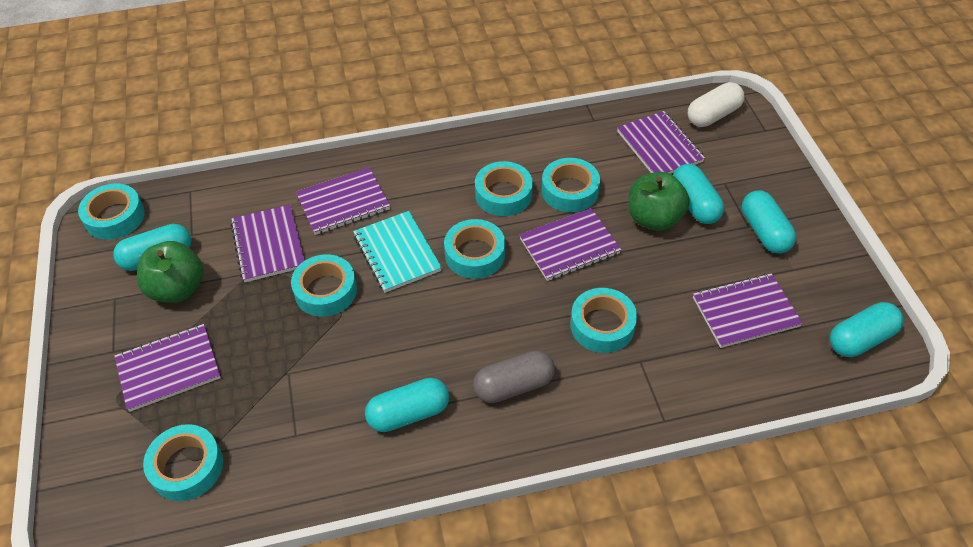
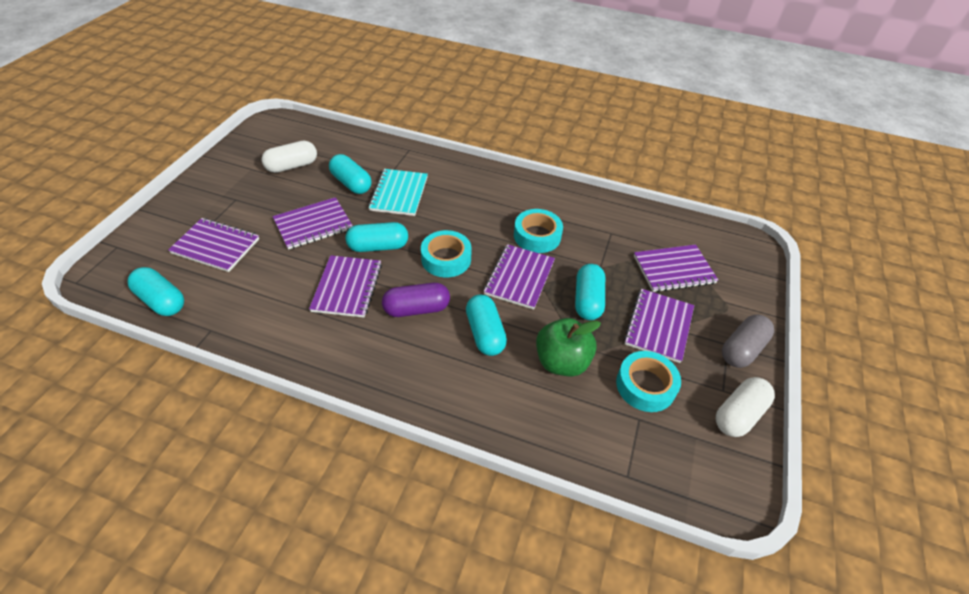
green apple: 2 -> 1
purple capsule: 0 -> 1
turquoise tape: 7 -> 3
white capsule: 1 -> 2

